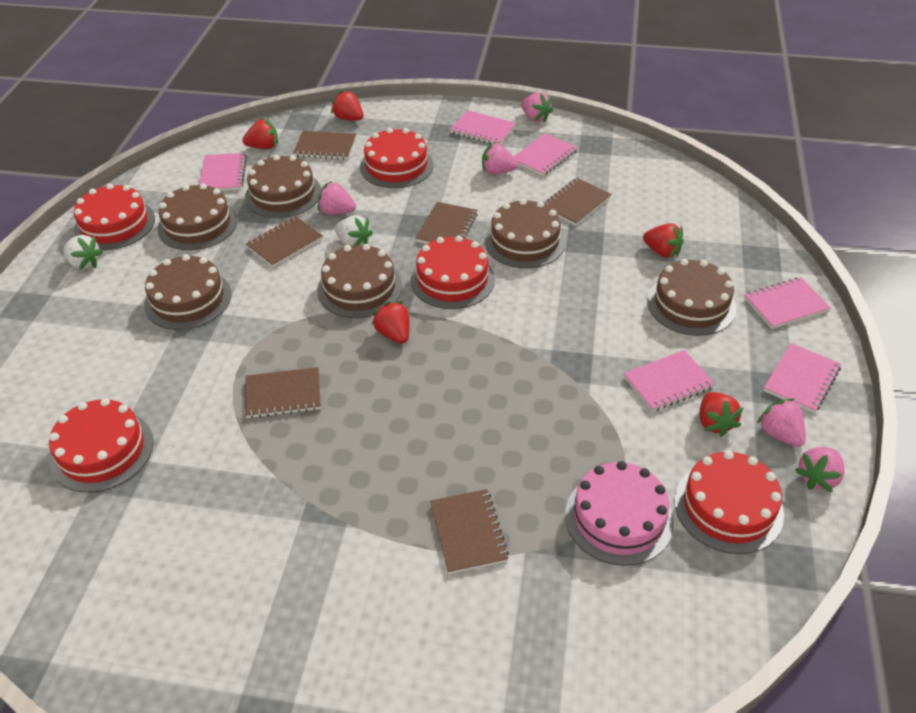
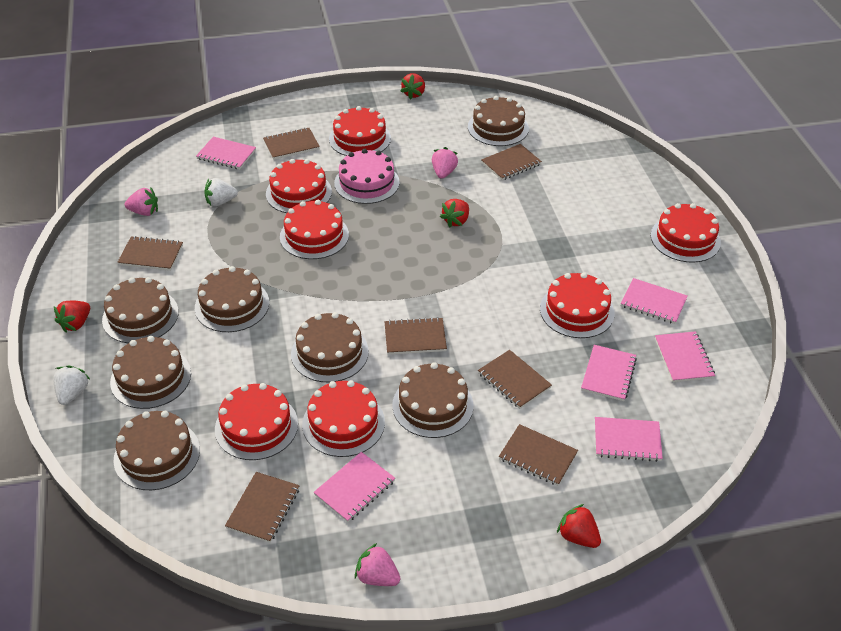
brown cake: 6 -> 7
brown notebook: 6 -> 7
pink strawberry: 5 -> 3
red cake: 5 -> 7
red strawberry: 5 -> 4

